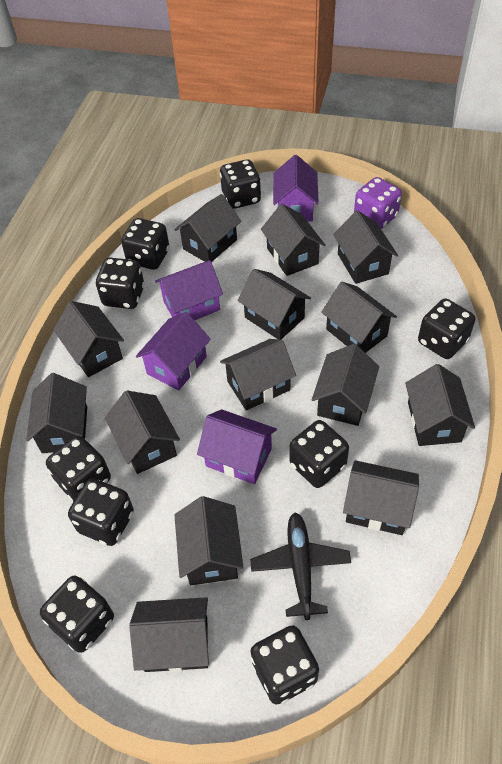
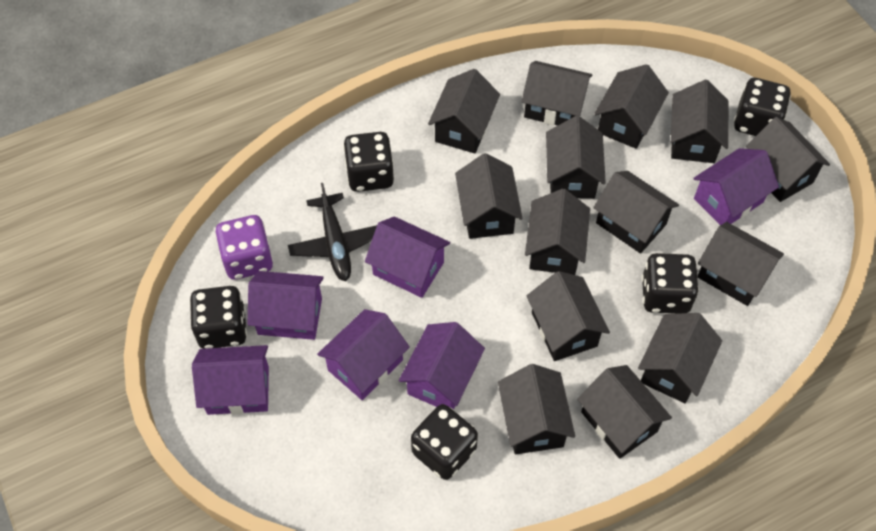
black dice: 9 -> 5
purple house: 4 -> 6

